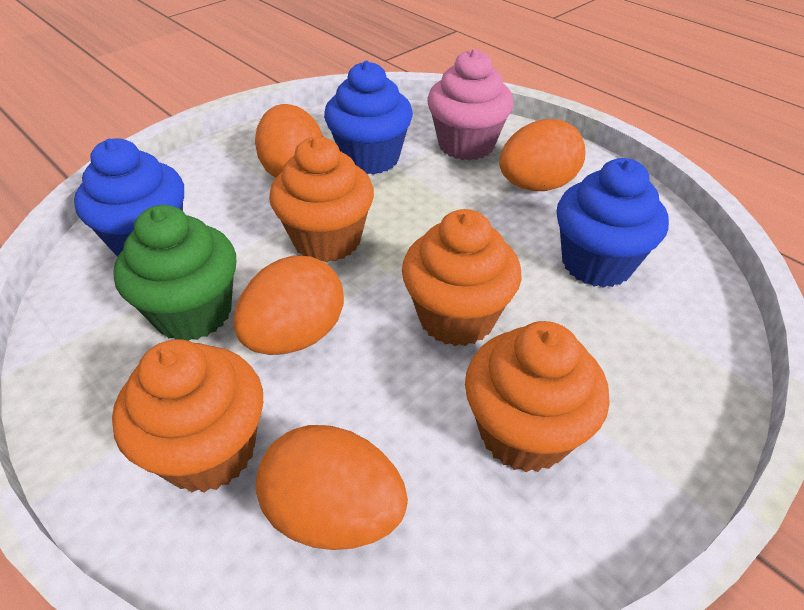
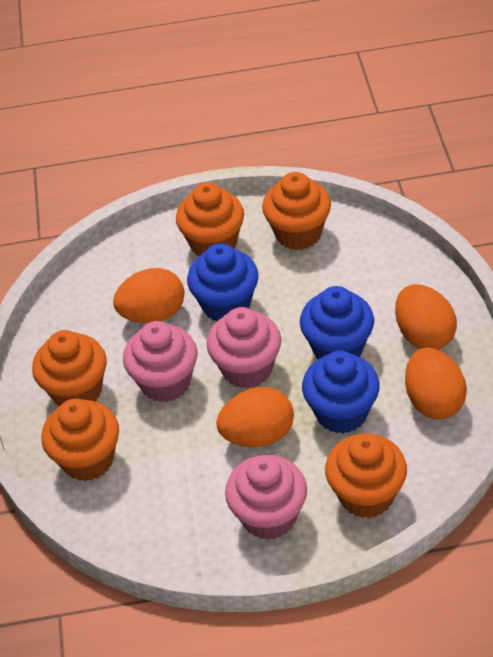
green cupcake: 1 -> 0
orange cupcake: 4 -> 5
pink cupcake: 1 -> 3

